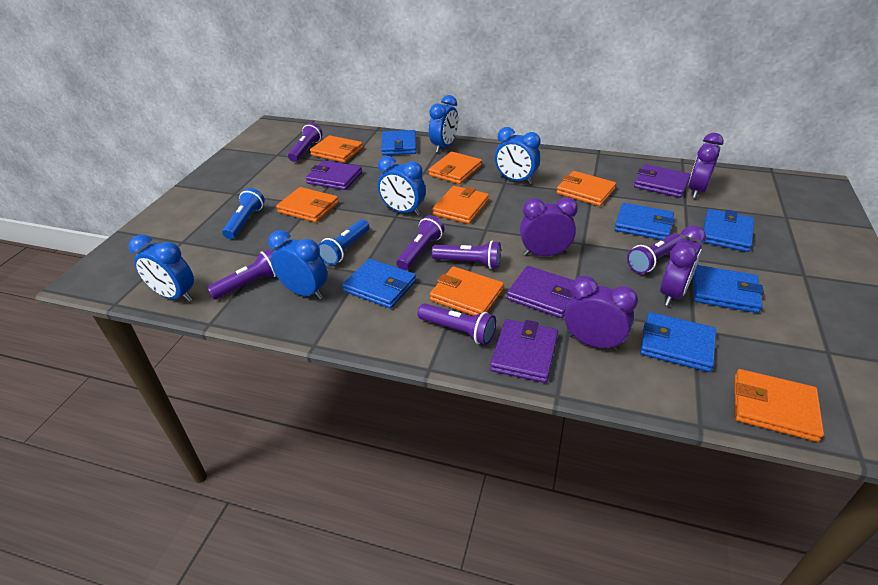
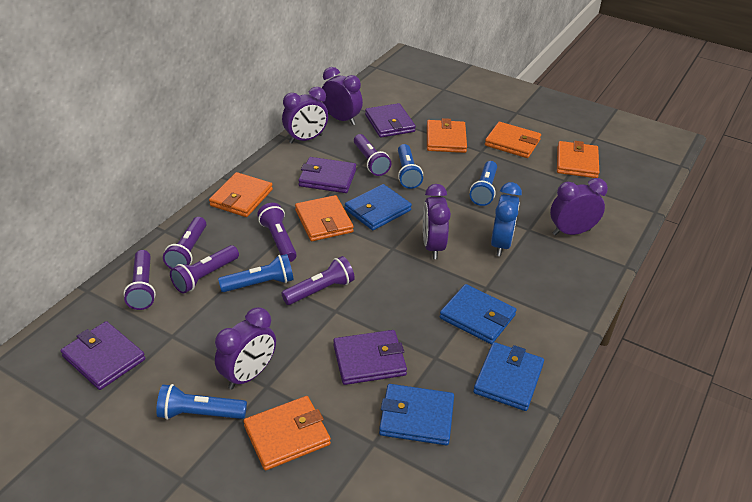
blue clock: 5 -> 1
blue flashlight: 2 -> 4
blue wallet: 6 -> 4
orange wallet: 7 -> 6
purple clock: 4 -> 5

